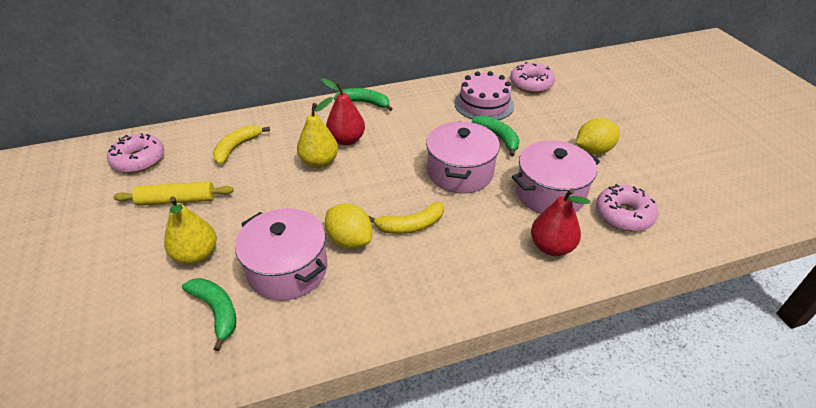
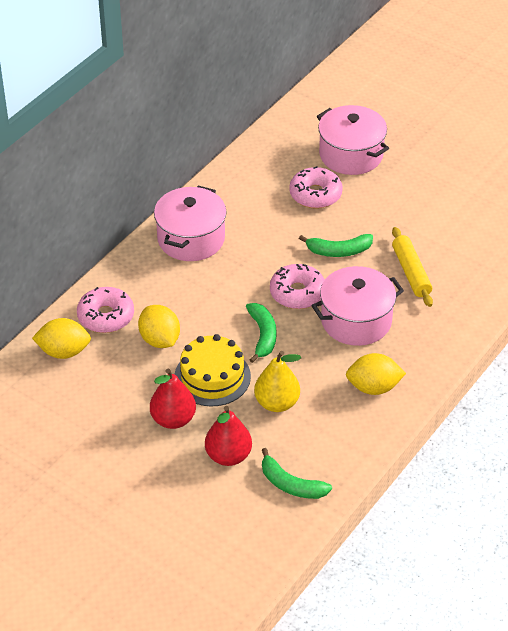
pink cake: 1 -> 0
yellow banana: 2 -> 0
yellow cake: 0 -> 1
yellow lemon: 2 -> 3
yellow pear: 2 -> 1

